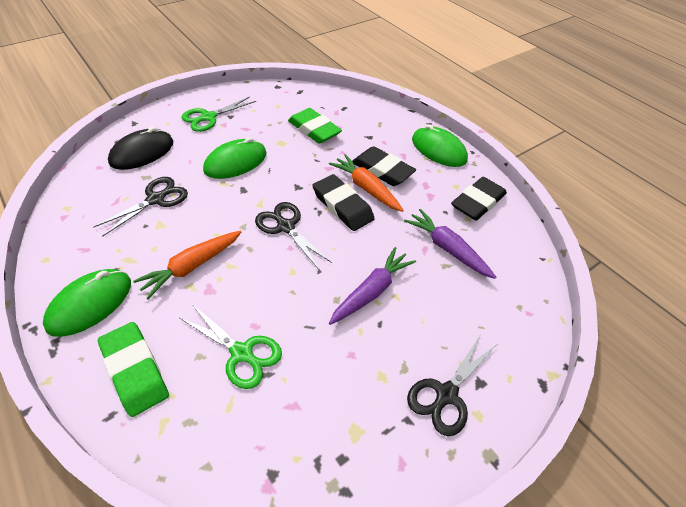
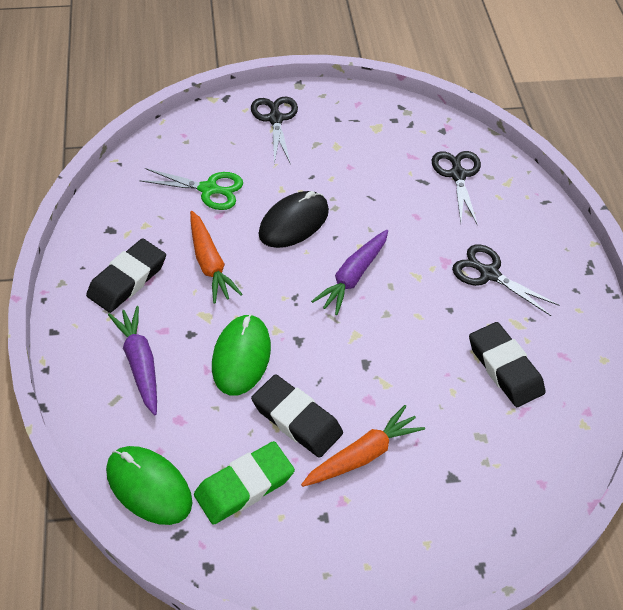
green eraser: 2 -> 1
green mouse: 3 -> 2
green scissors: 2 -> 1

